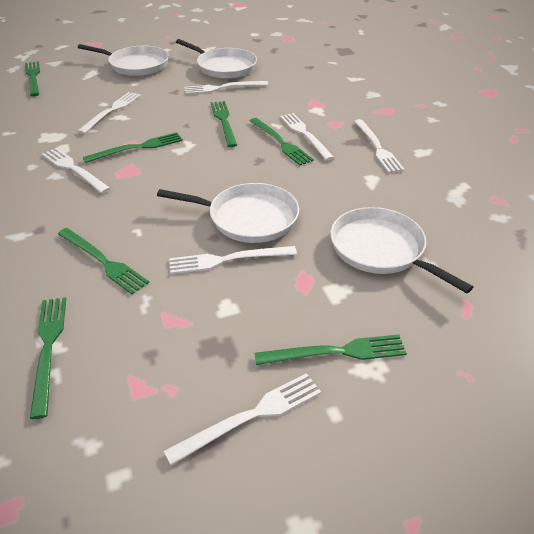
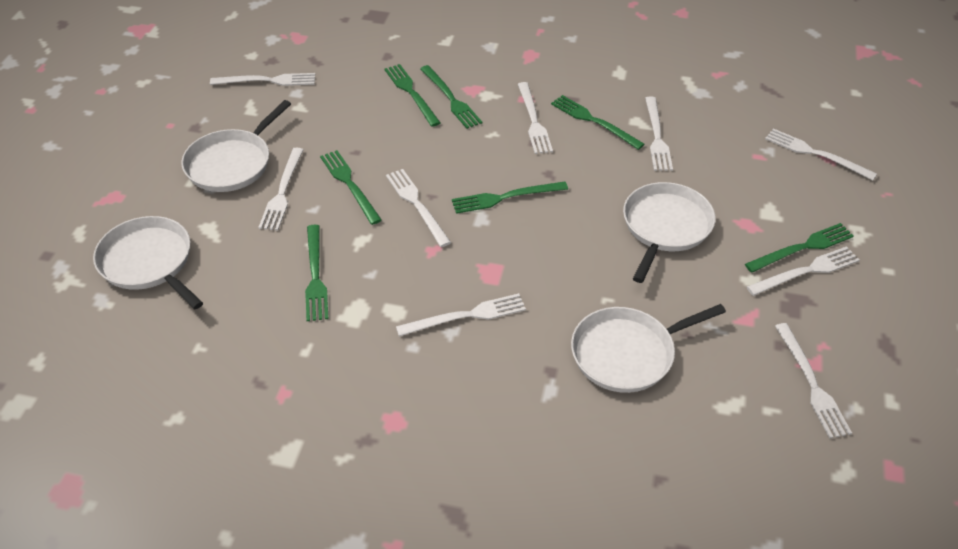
white fork: 7 -> 9

